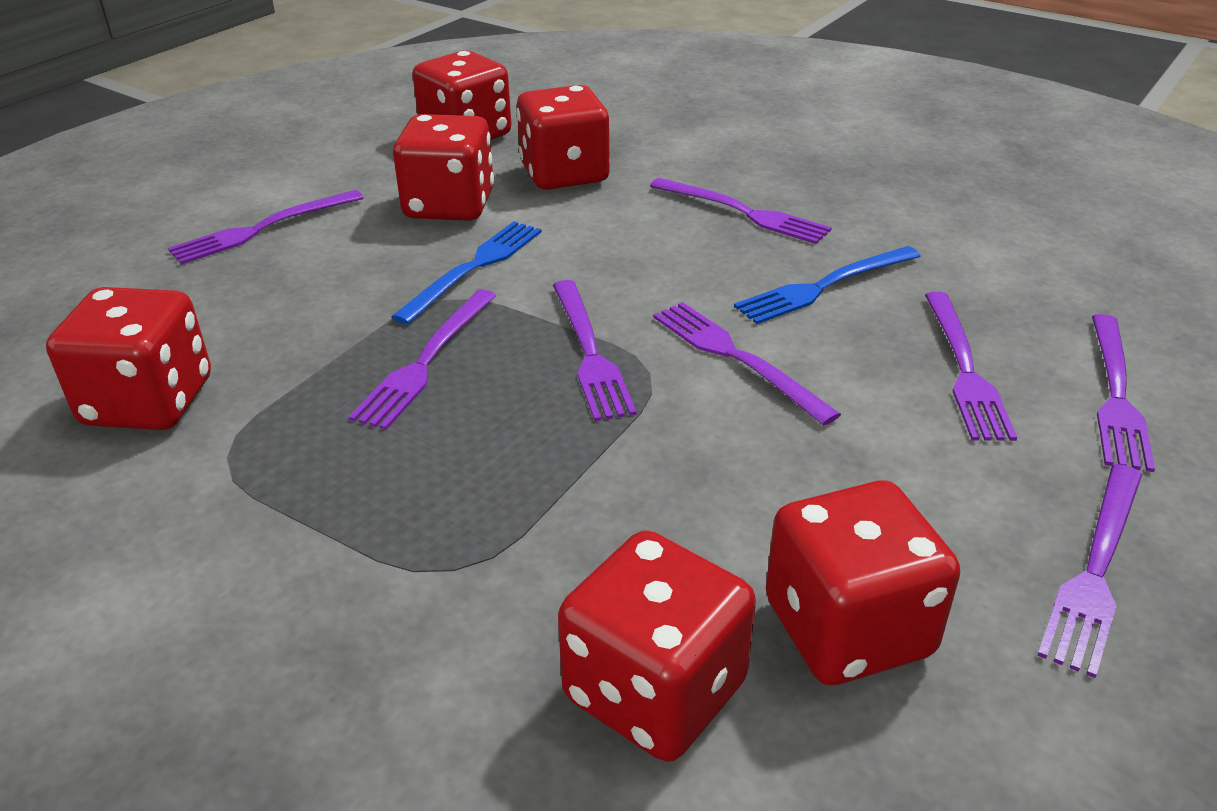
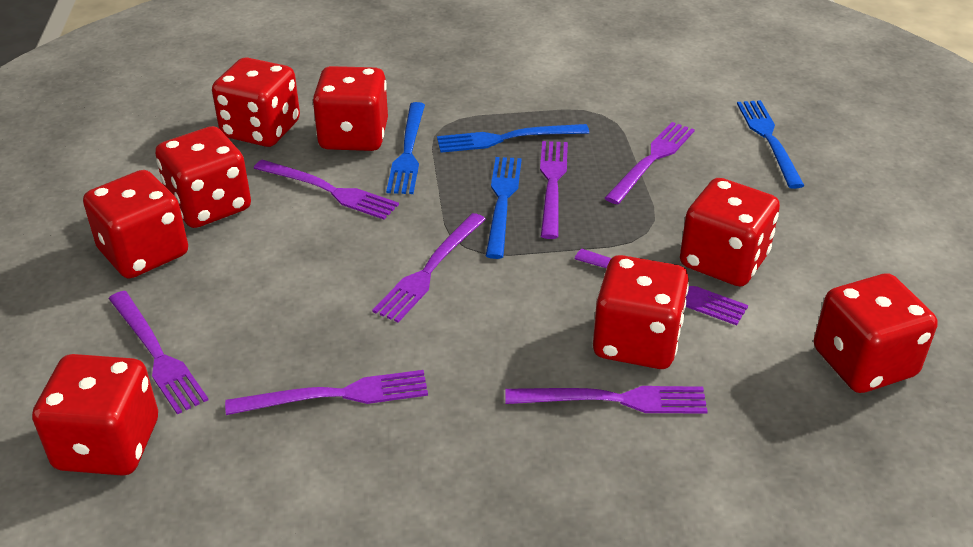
blue fork: 2 -> 4
red dice: 6 -> 8

